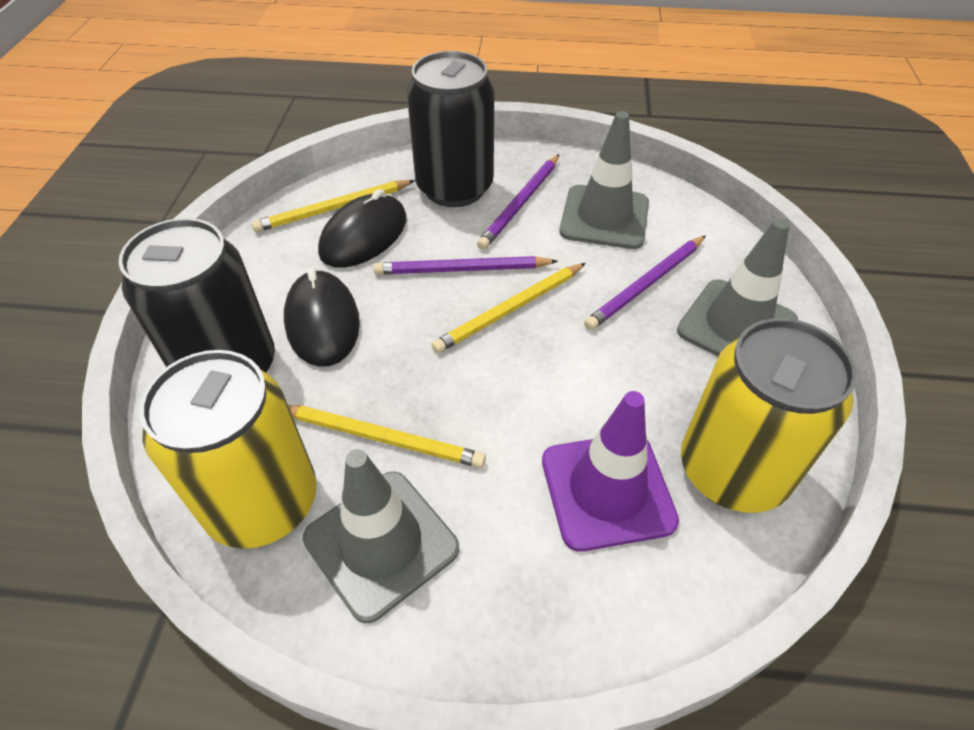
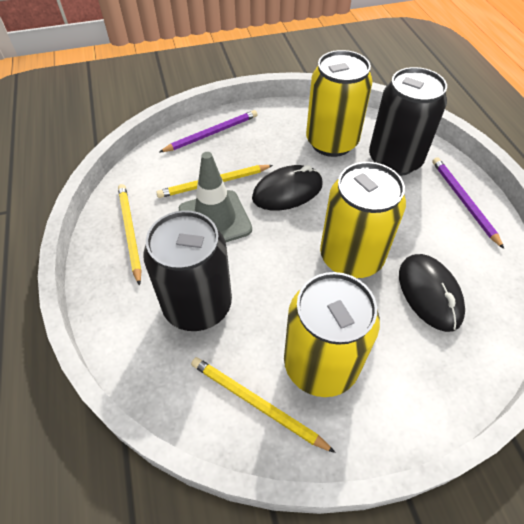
grey traffic cone: 3 -> 1
purple pencil: 3 -> 2
purple traffic cone: 1 -> 0
yellow can: 2 -> 3

